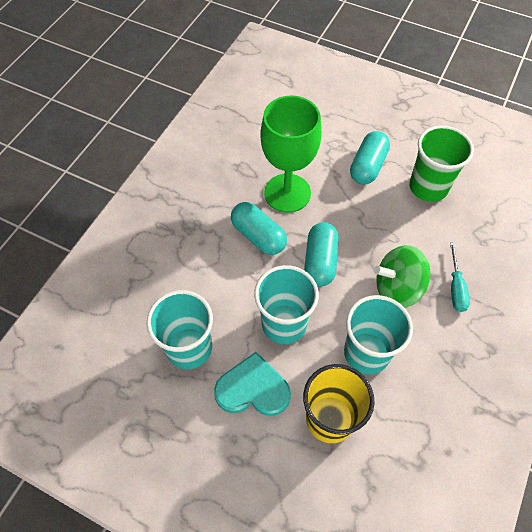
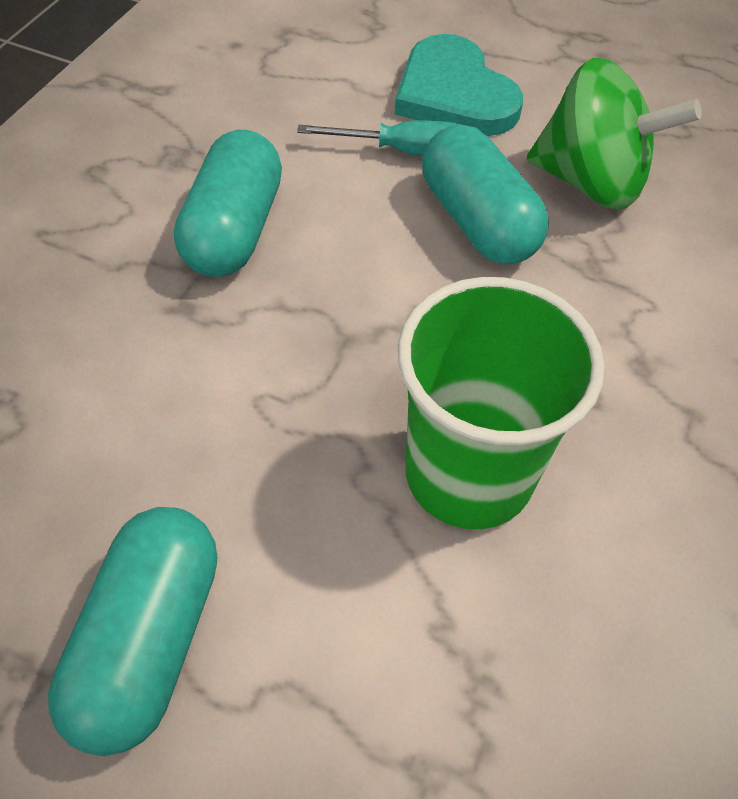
green goblet: 1 -> 0
turquoise cup: 3 -> 0
yellow cup: 1 -> 0

